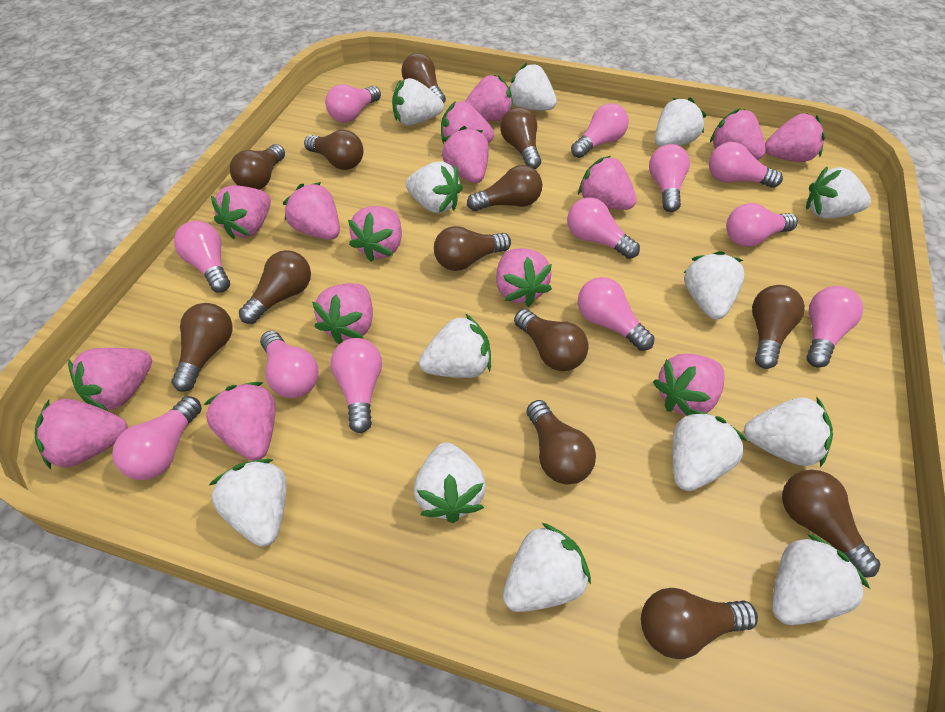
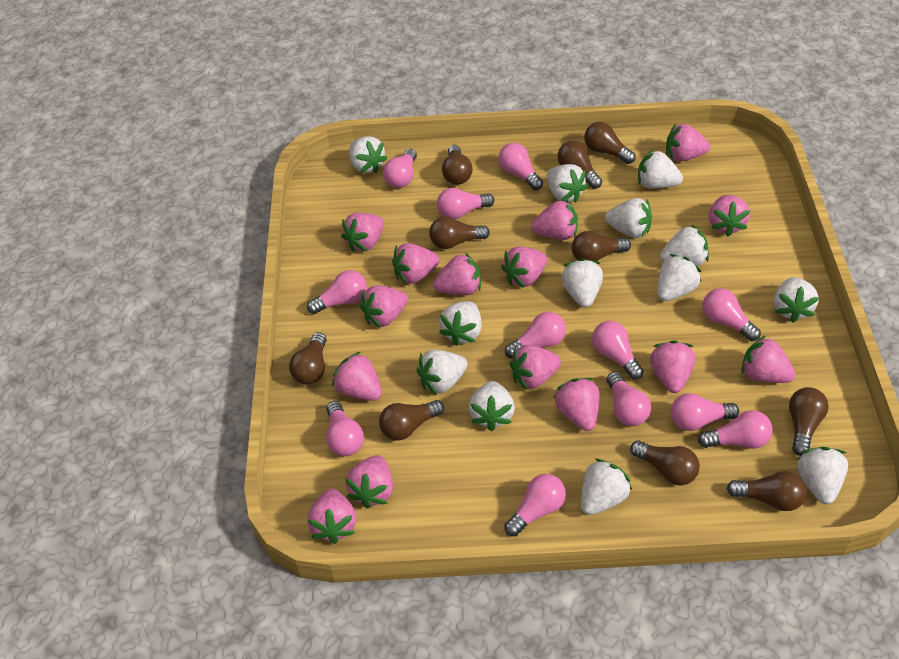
brown light bulb: 13 -> 10

